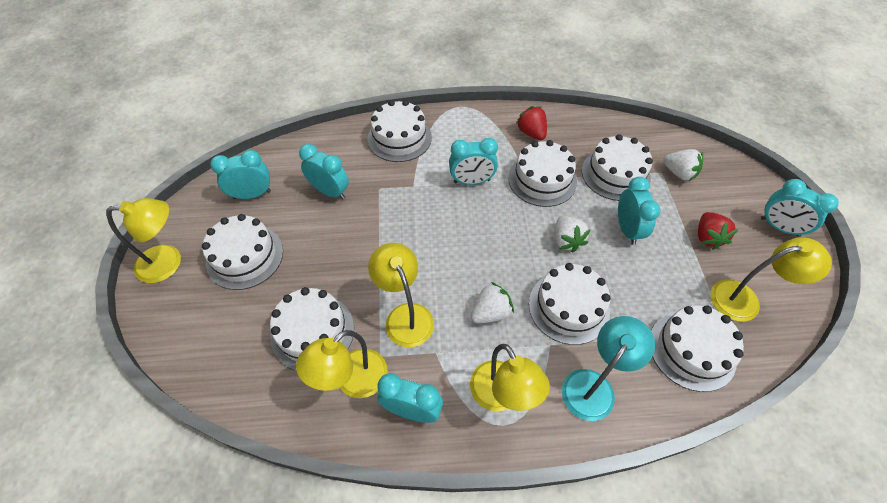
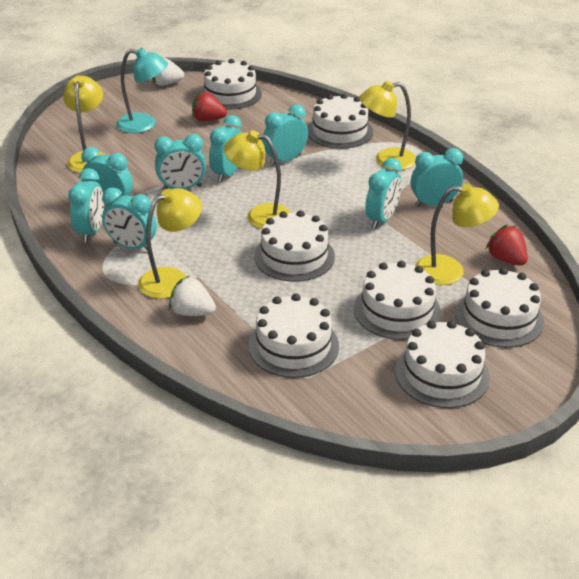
turquoise clock: 6 -> 8
white strawberry: 3 -> 2

